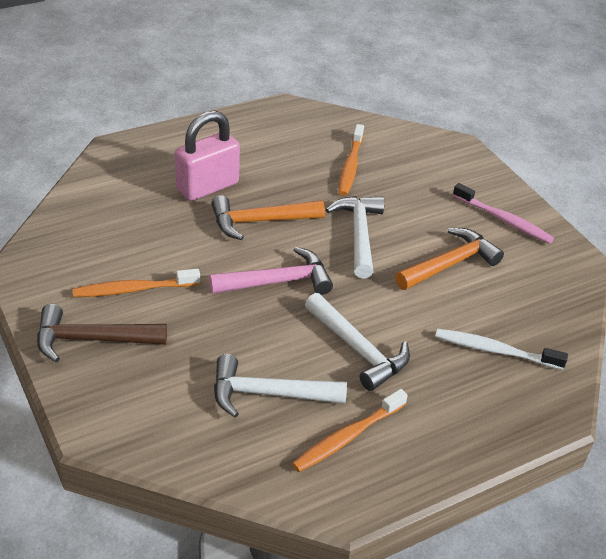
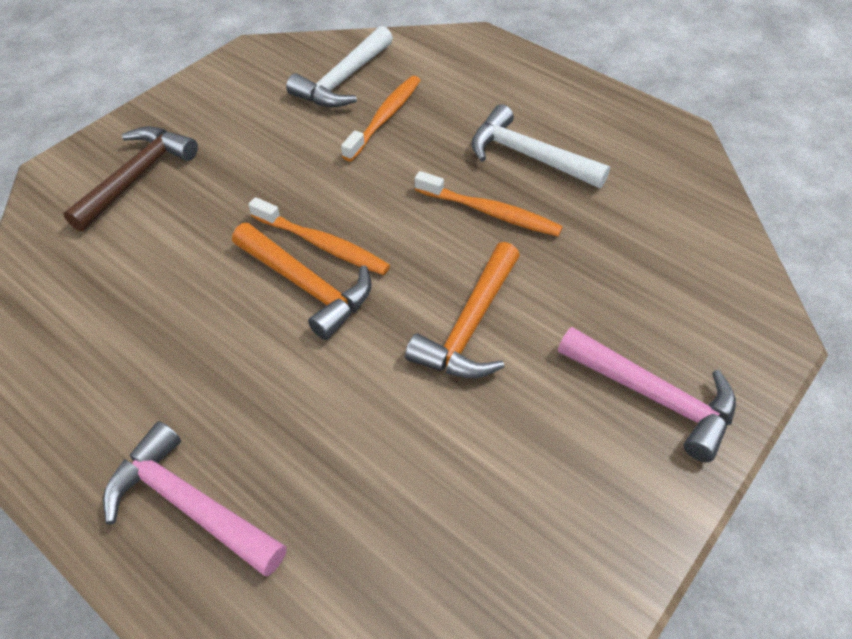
pink hammer: 1 -> 2
pink padlock: 1 -> 0
pink toothbrush: 1 -> 0
white hammer: 3 -> 2
white toothbrush: 1 -> 0

